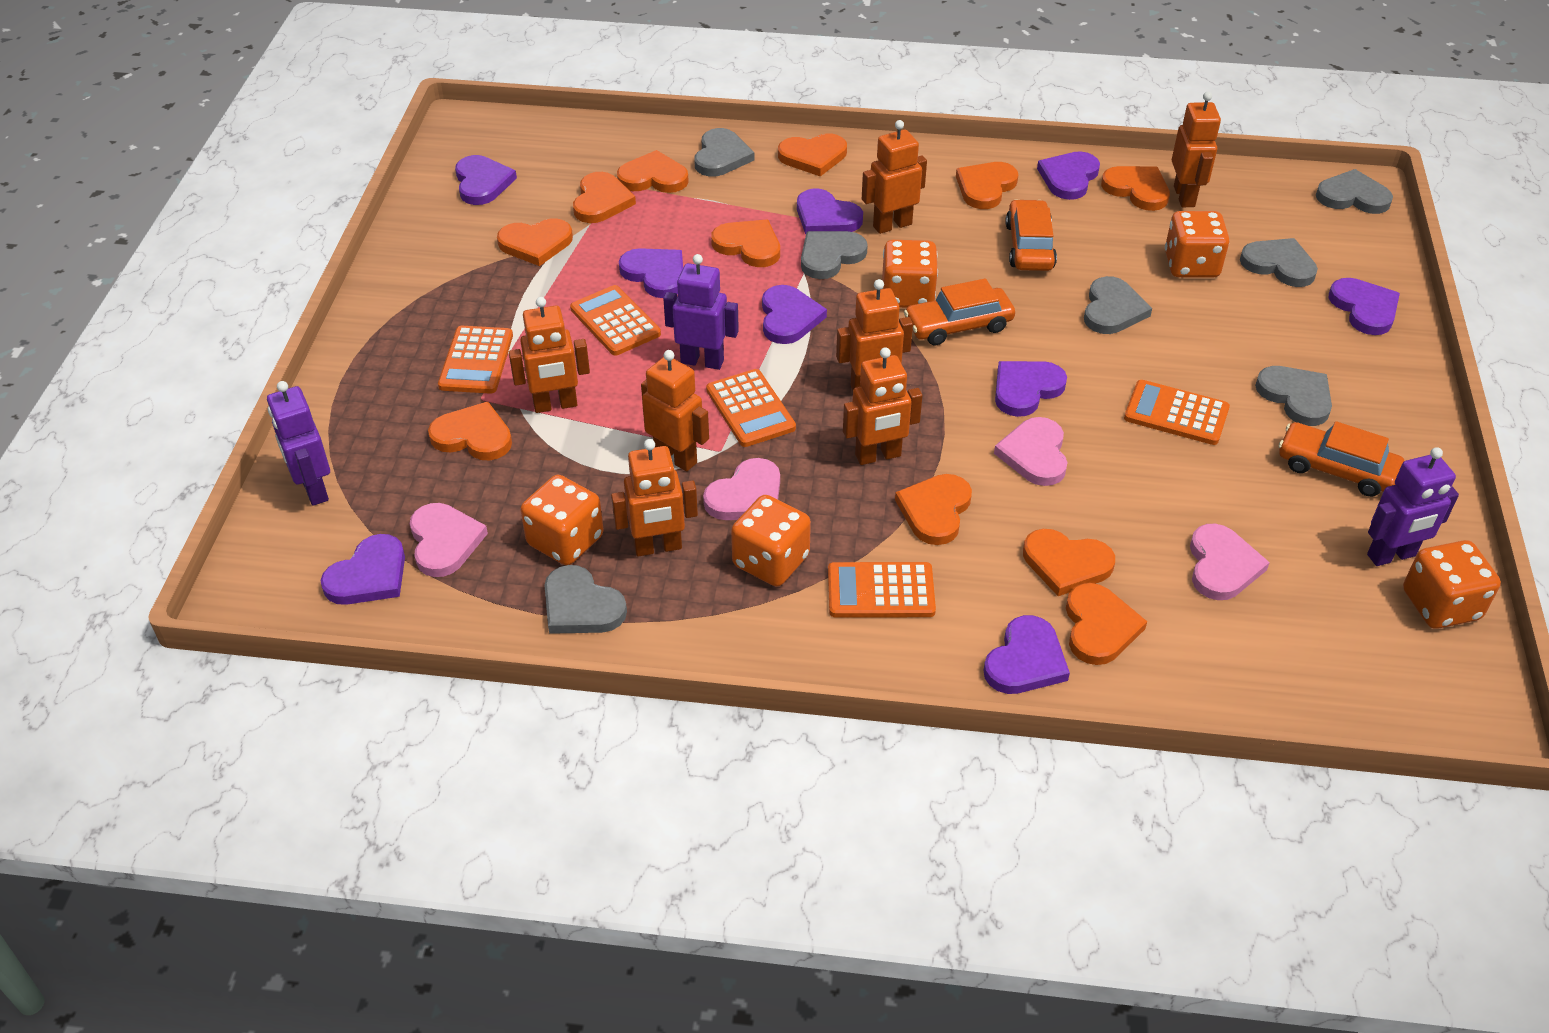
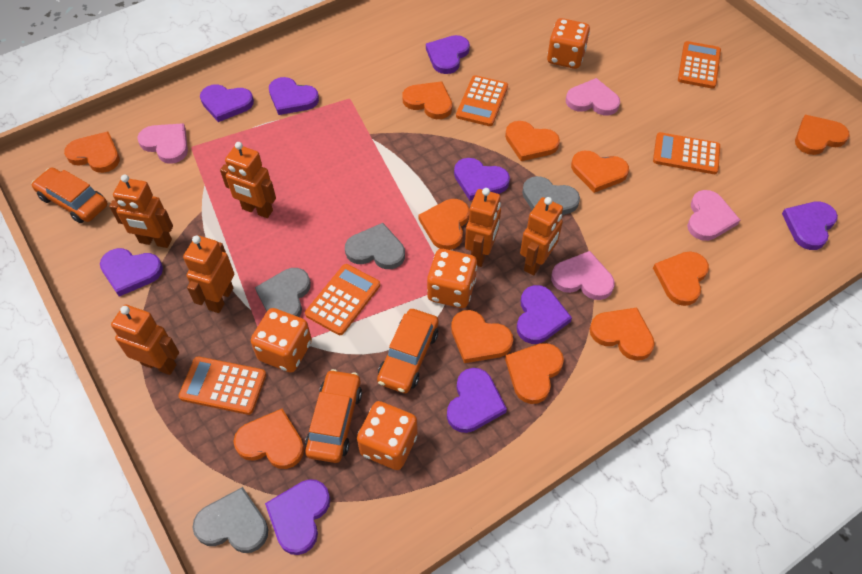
grey heart: 7 -> 4
orange dice: 5 -> 4
orange robot: 7 -> 6
purple robot: 3 -> 0

